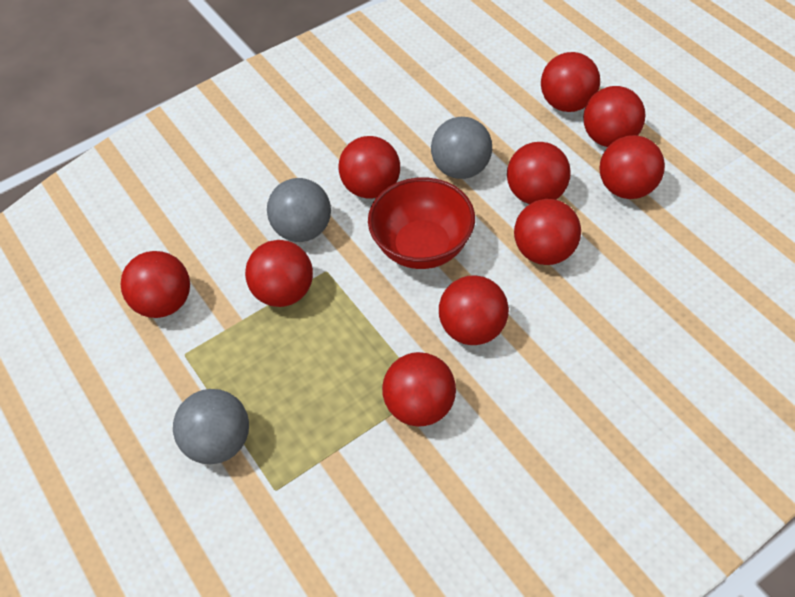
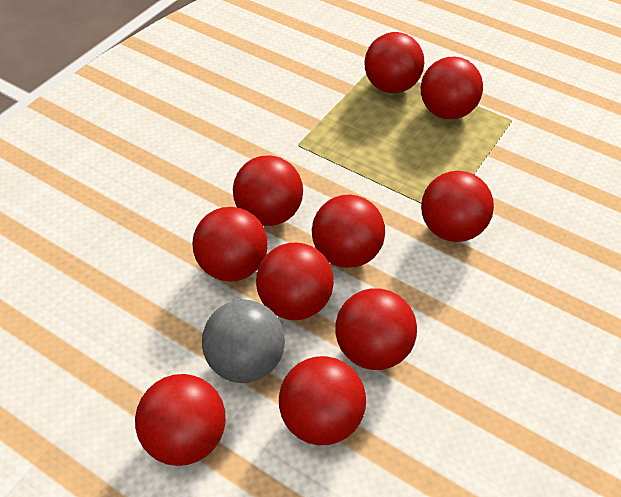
grey ball: 3 -> 1
red bowl: 1 -> 0

